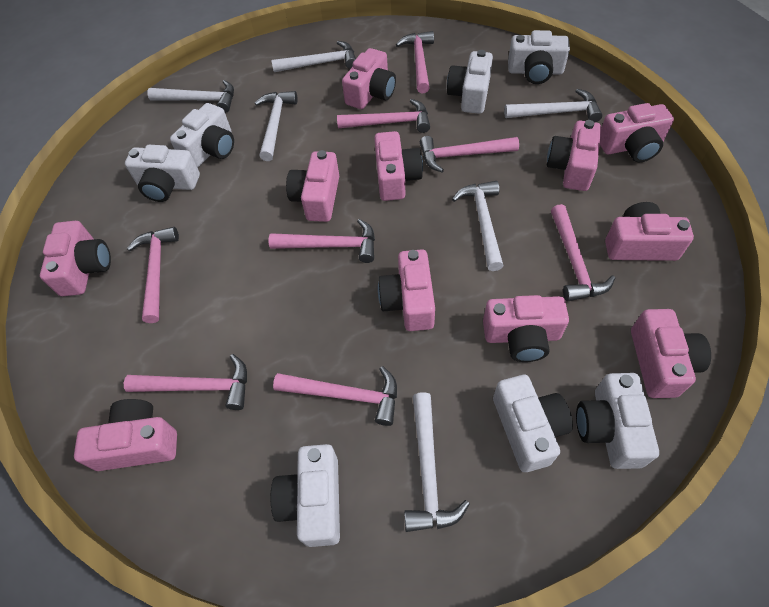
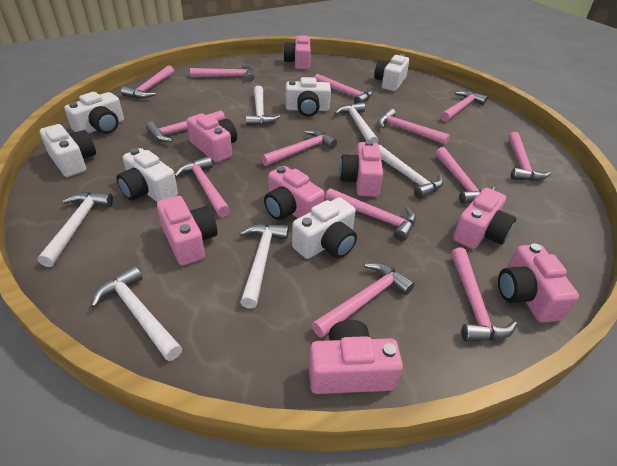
pink camera: 11 -> 8
pink hammer: 8 -> 13
white camera: 7 -> 6

